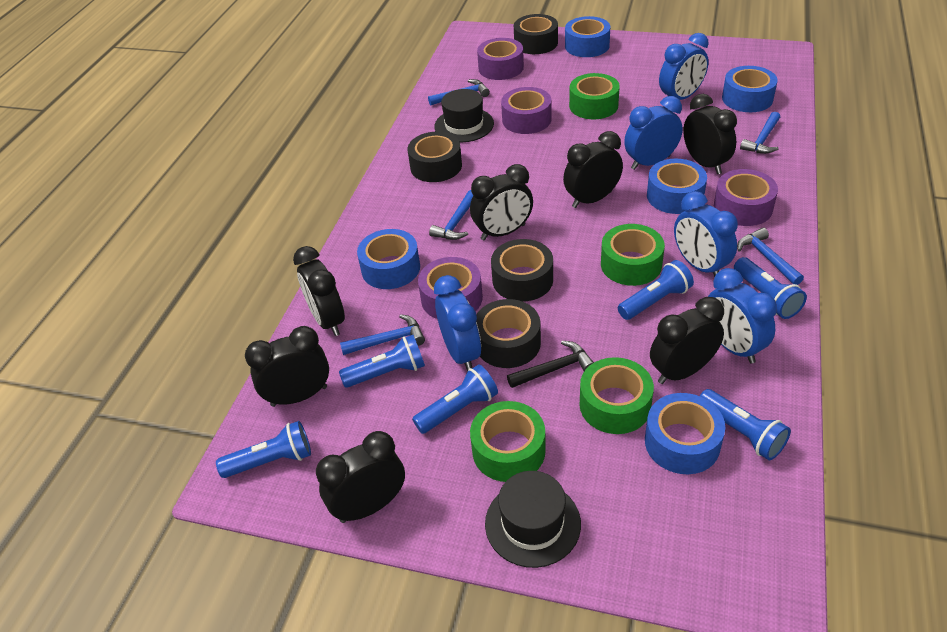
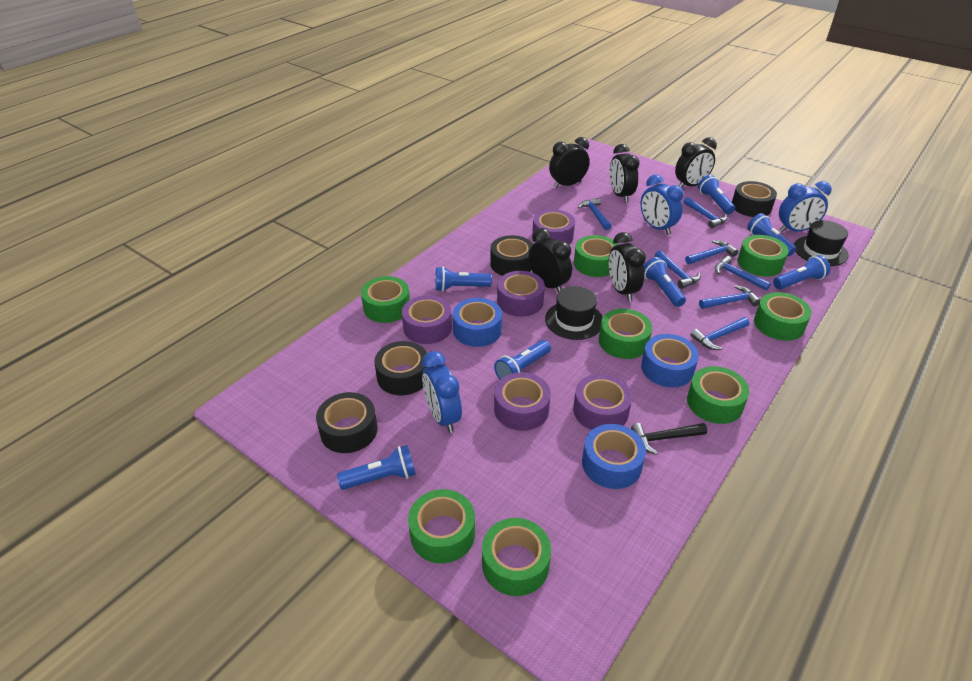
black clock: 7 -> 5
blue clock: 5 -> 3
blue flashlight: 6 -> 7
blue hammer: 5 -> 7
blue tape: 5 -> 3
green tape: 4 -> 8
purple tape: 4 -> 5

